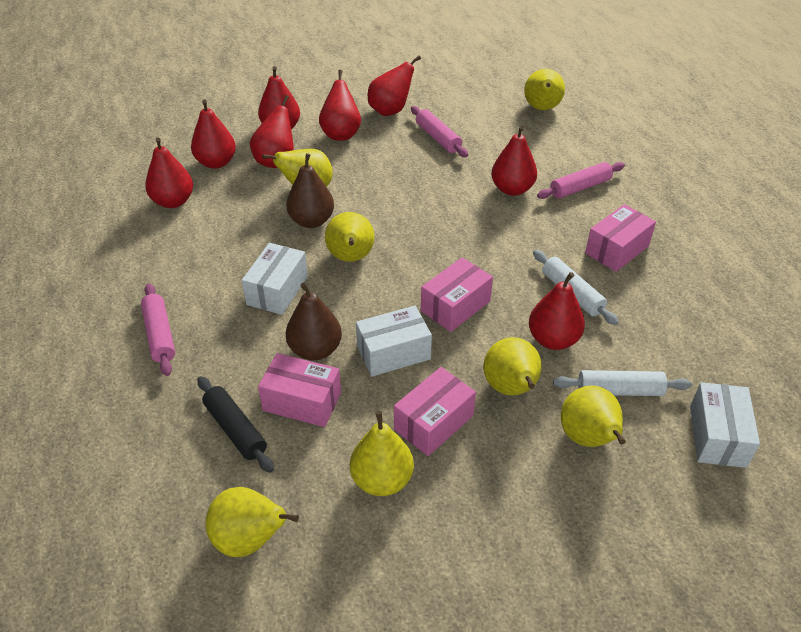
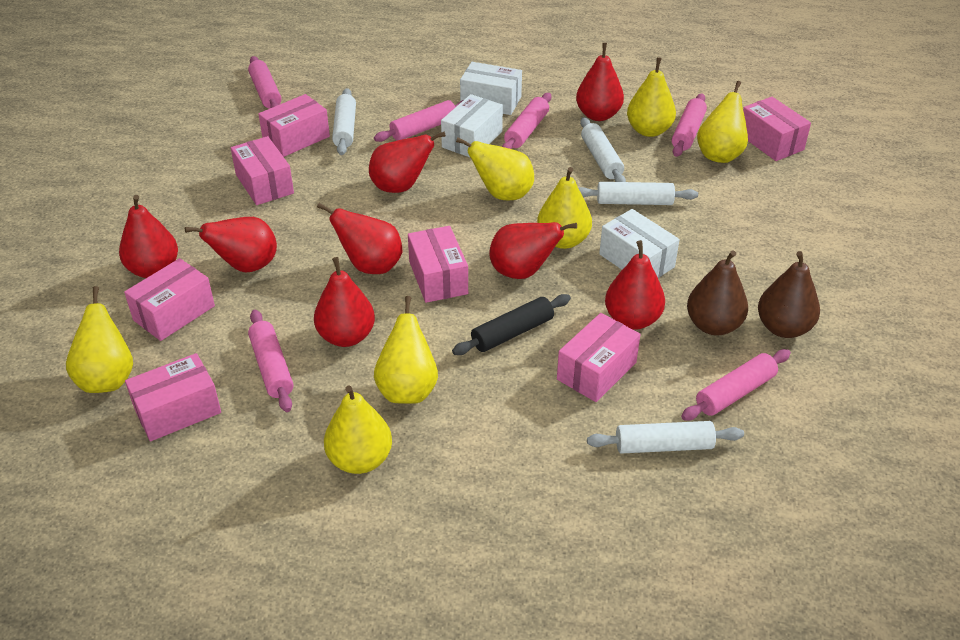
pink box: 4 -> 7
pink rolling pin: 3 -> 6
white rolling pin: 2 -> 4

